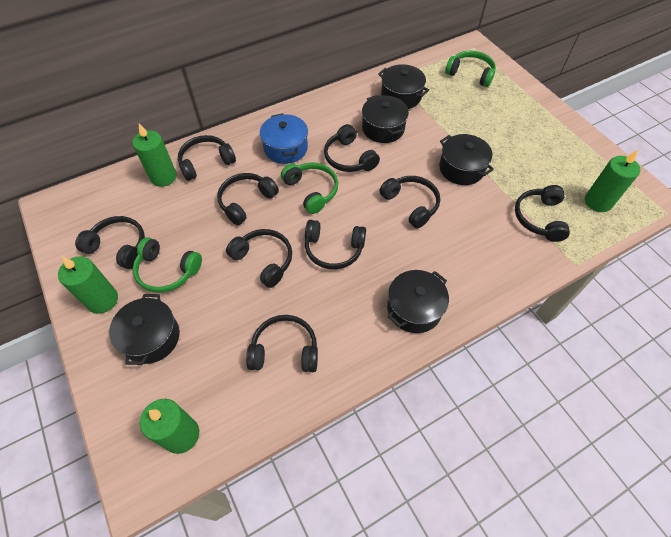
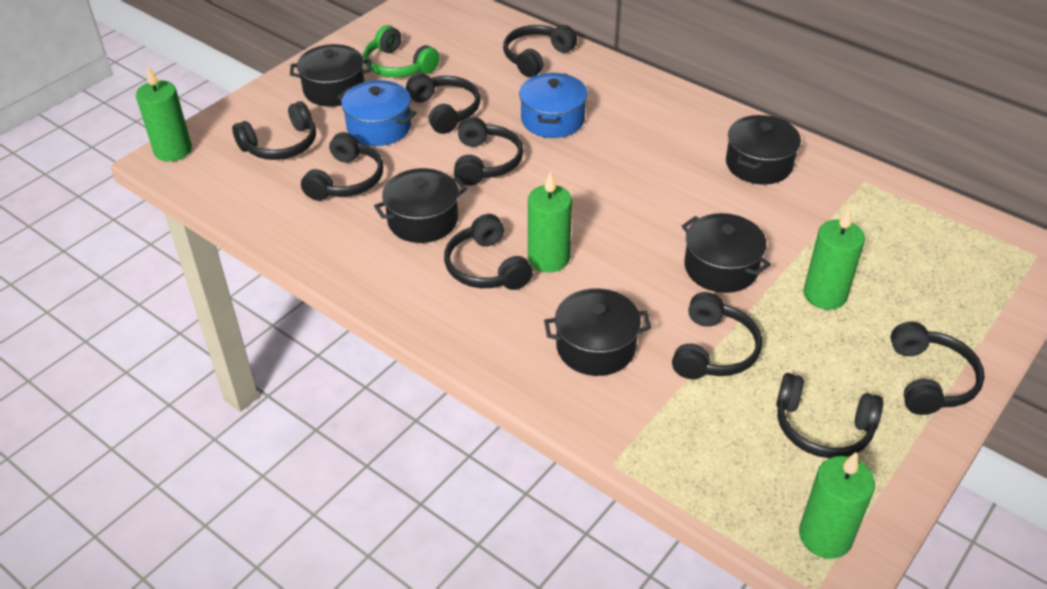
blue pot: 1 -> 2
green headphones: 3 -> 1

